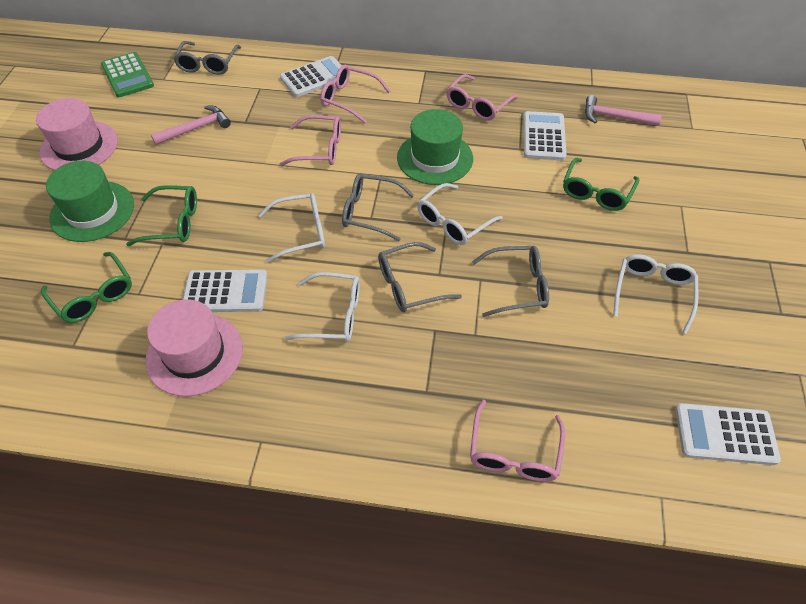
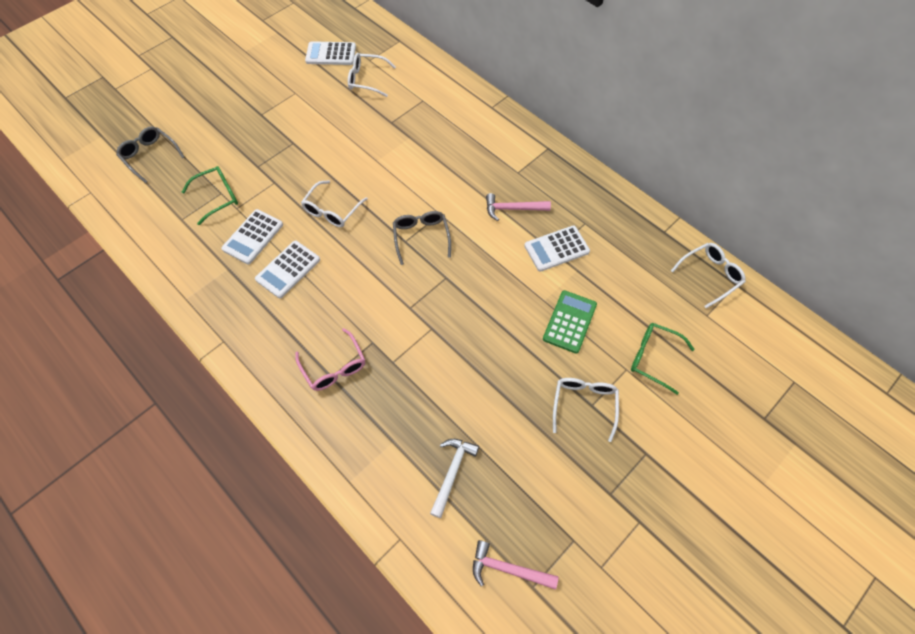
green glasses: 3 -> 2
green hat: 2 -> 0
grey glasses: 4 -> 2
pink glasses: 4 -> 1
pink hat: 2 -> 0
white hammer: 0 -> 1

